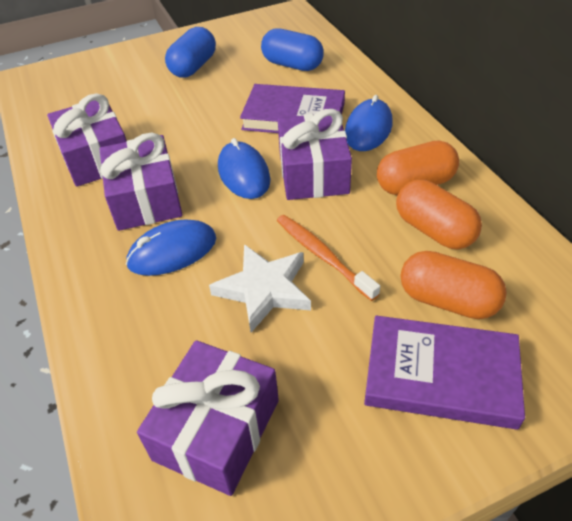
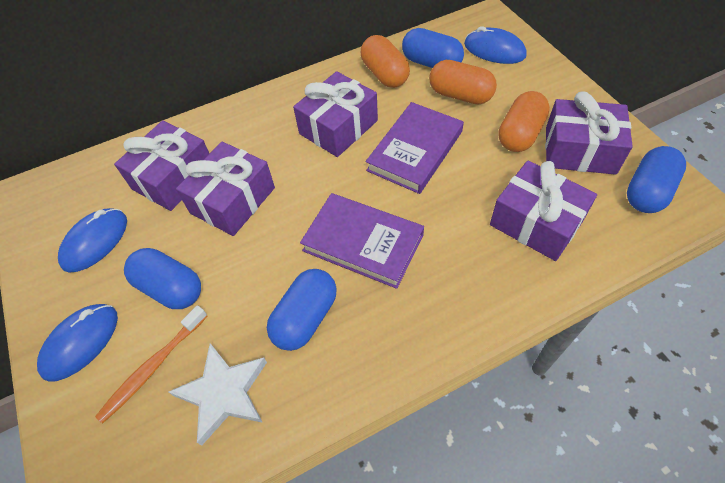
blue capsule: 2 -> 4
purple gift: 4 -> 5

